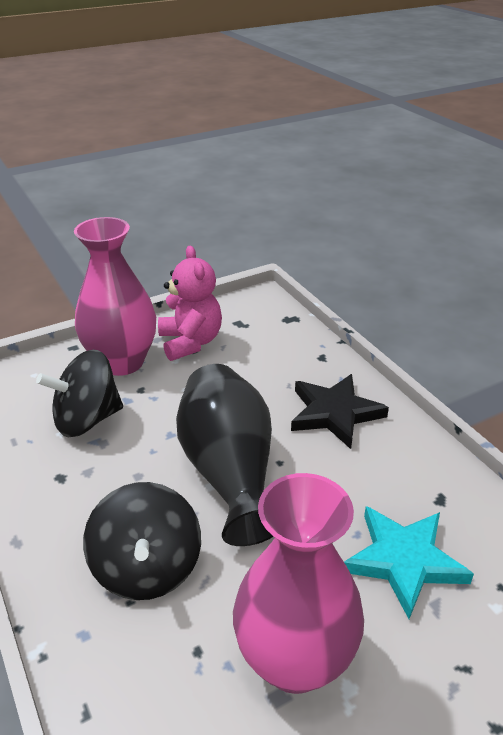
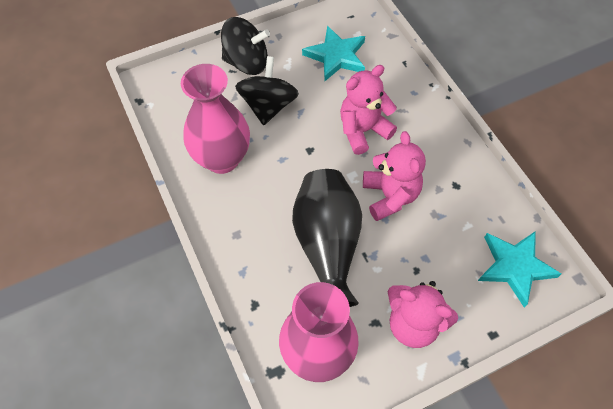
black star: 1 -> 0
pink teddy bear: 1 -> 3
turquoise star: 1 -> 2

